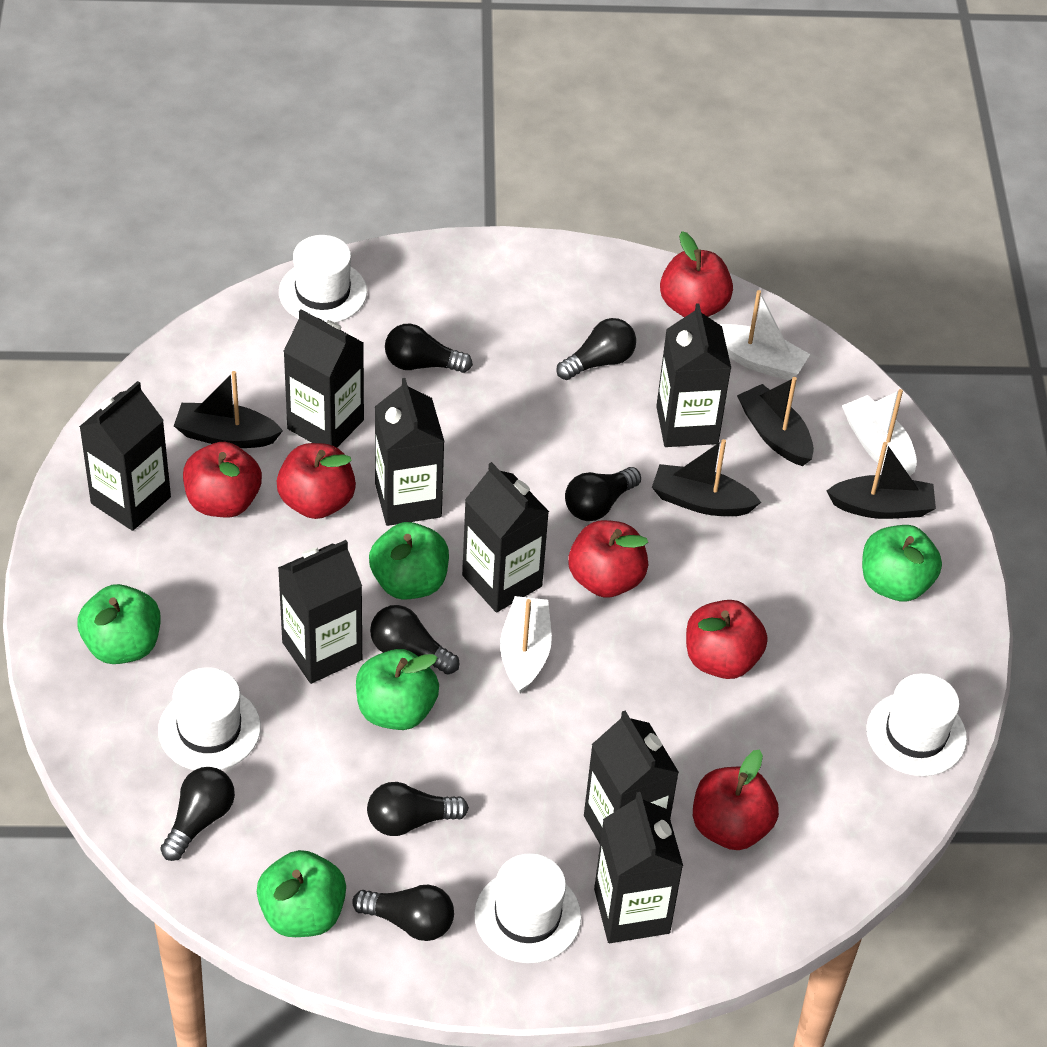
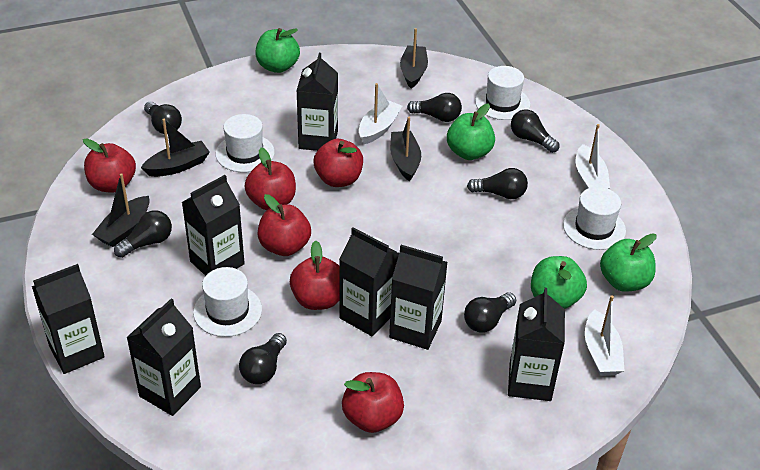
black carton: 8 -> 7
green apple: 5 -> 4

